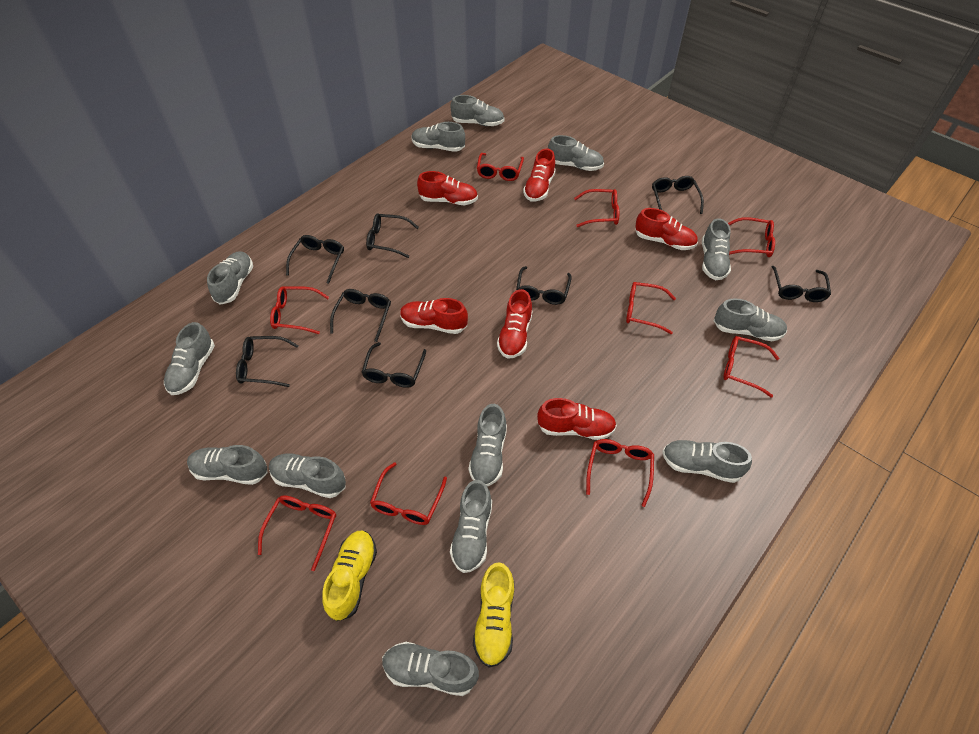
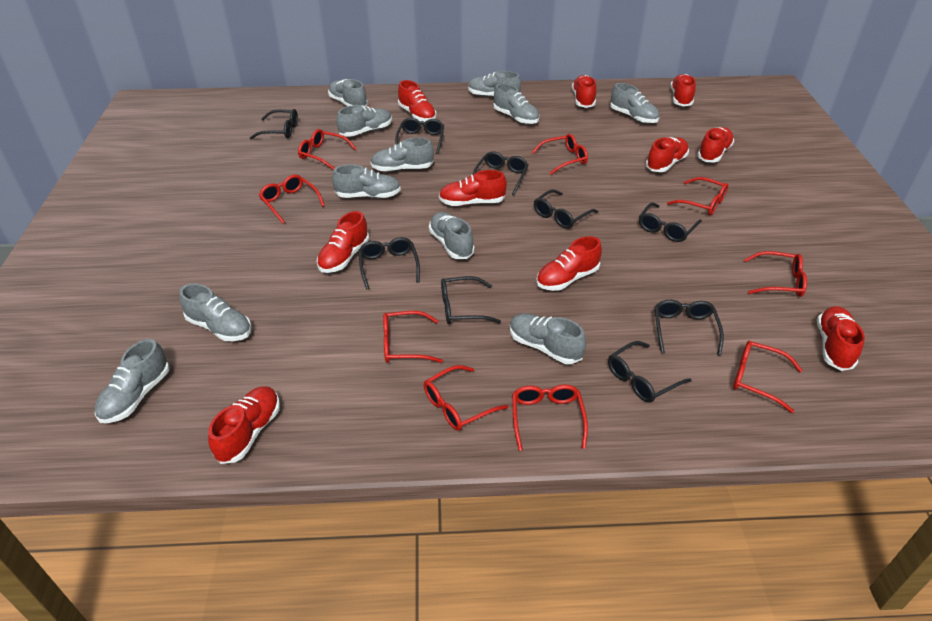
black glasses: 8 -> 9
grey shoe: 13 -> 11
red shoe: 6 -> 10
yellow shoe: 2 -> 0

